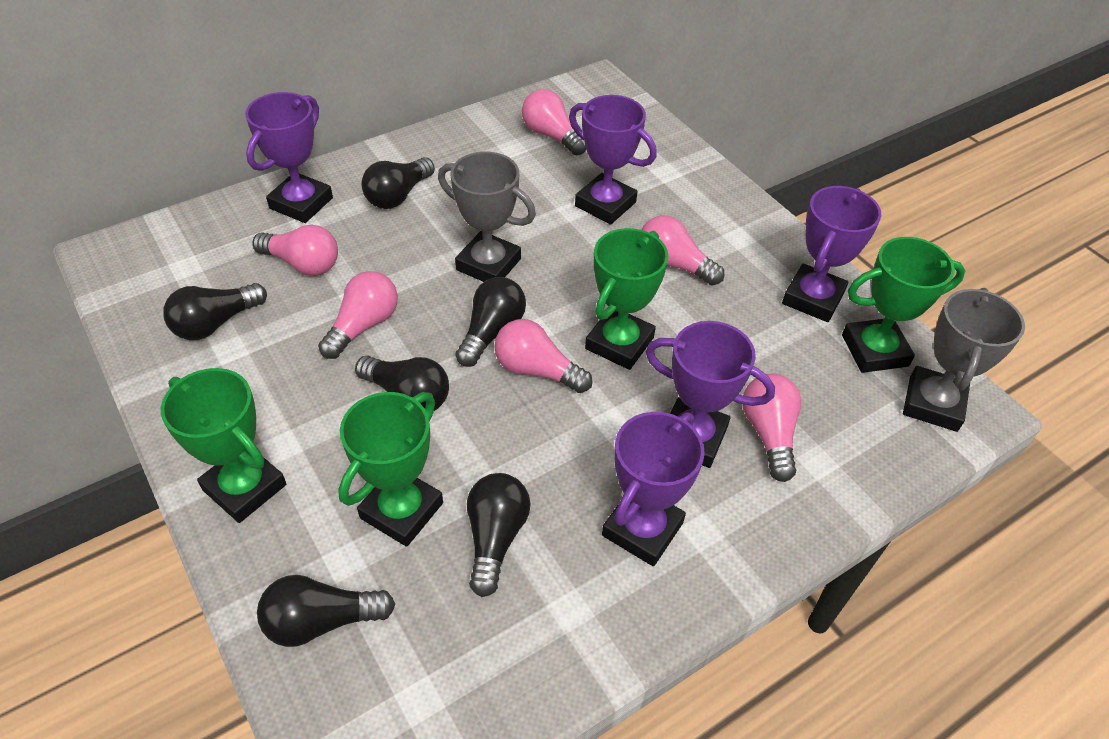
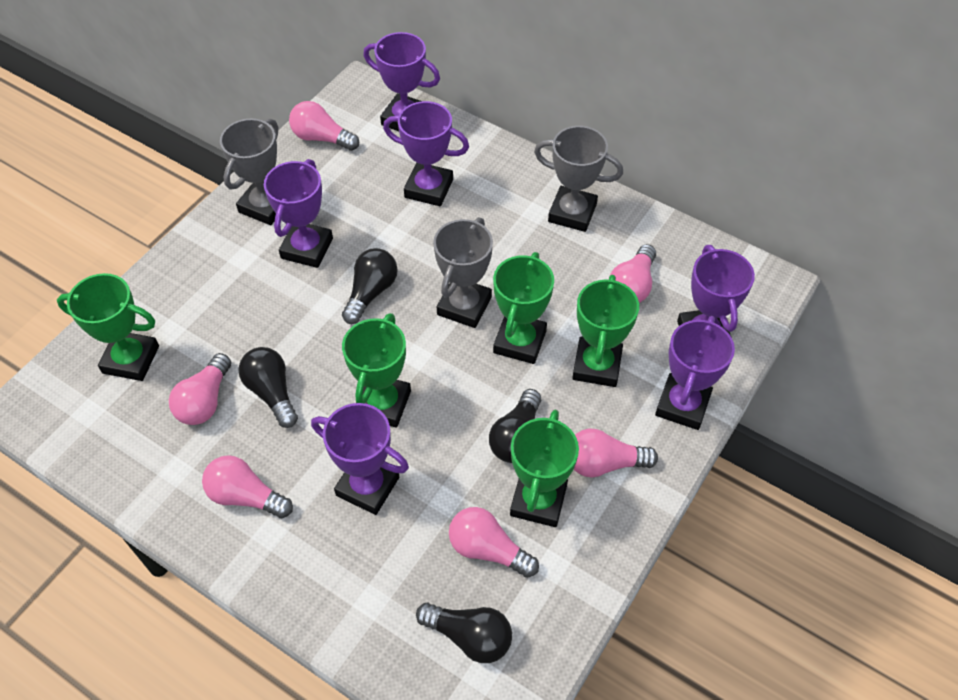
black light bulb: 6 -> 4
green trophy: 4 -> 5
grey trophy: 2 -> 3
purple trophy: 5 -> 6

